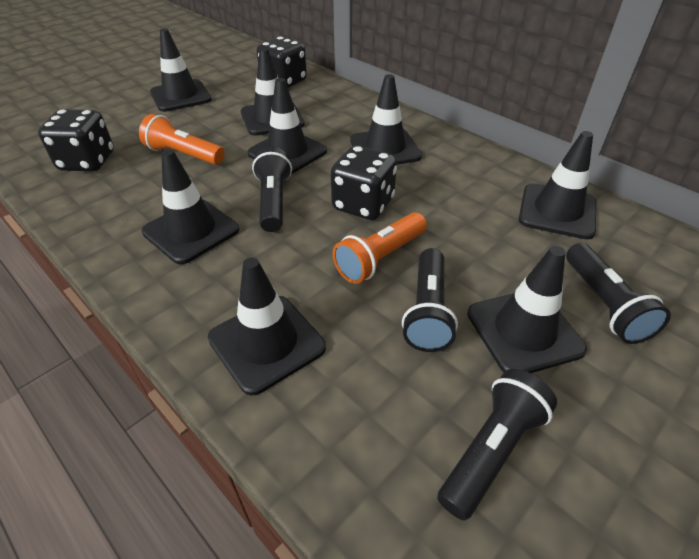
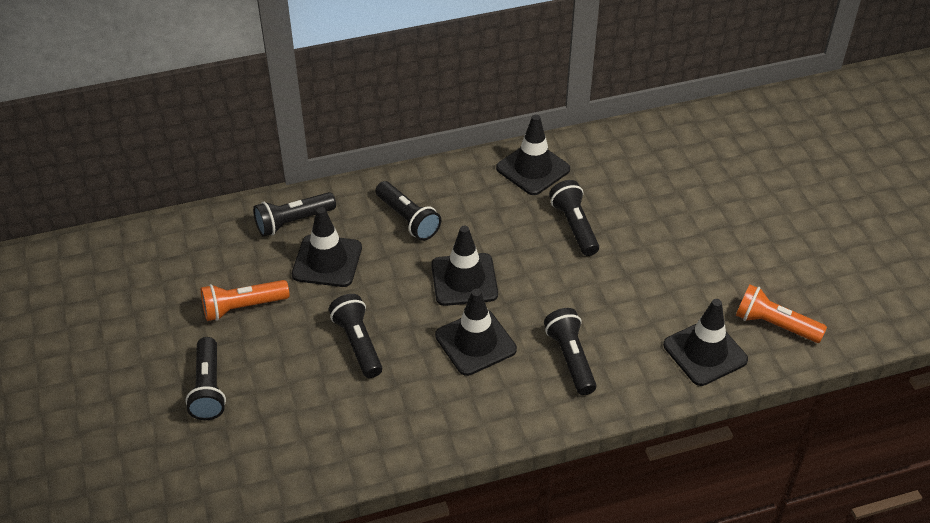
black dice: 3 -> 0
black flashlight: 4 -> 6
black traffic cone: 8 -> 5

